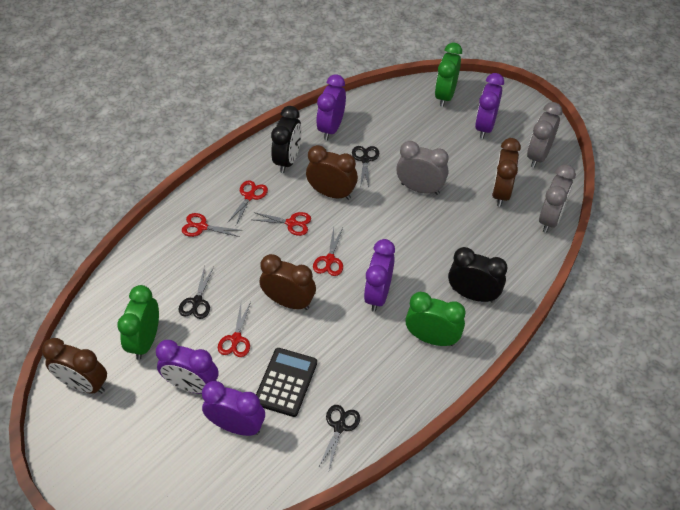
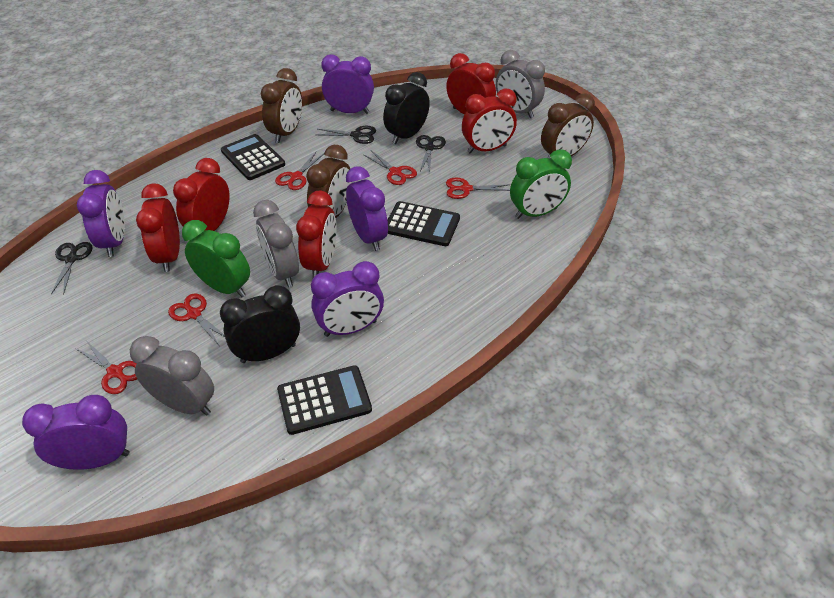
black calculator: 1 -> 3
brown clock: 4 -> 3
green clock: 3 -> 2
red clock: 0 -> 5

